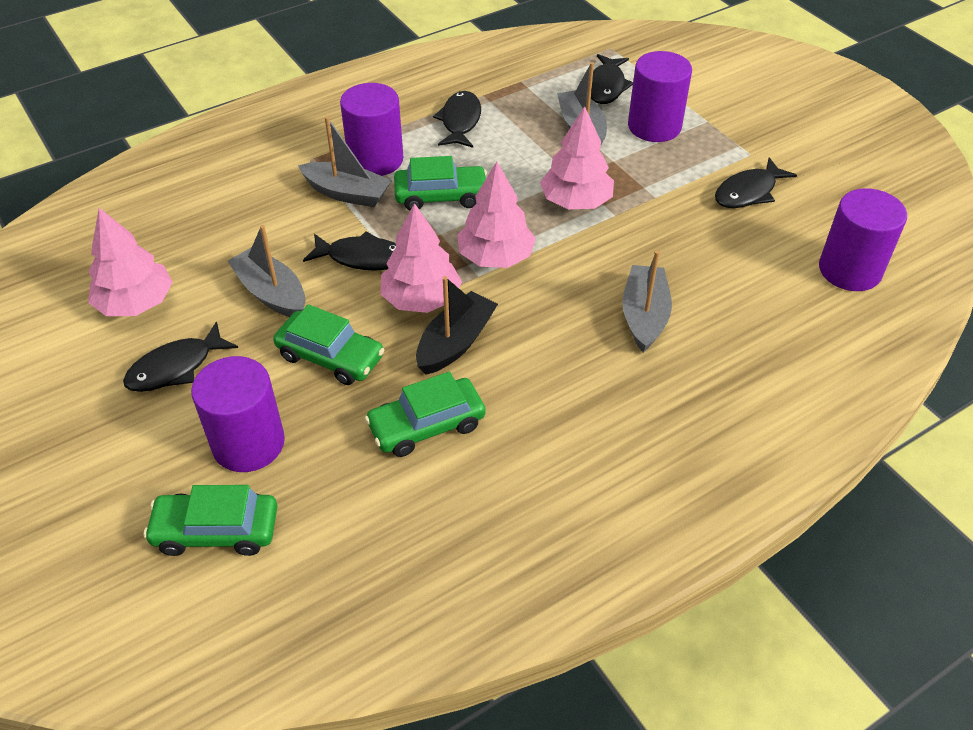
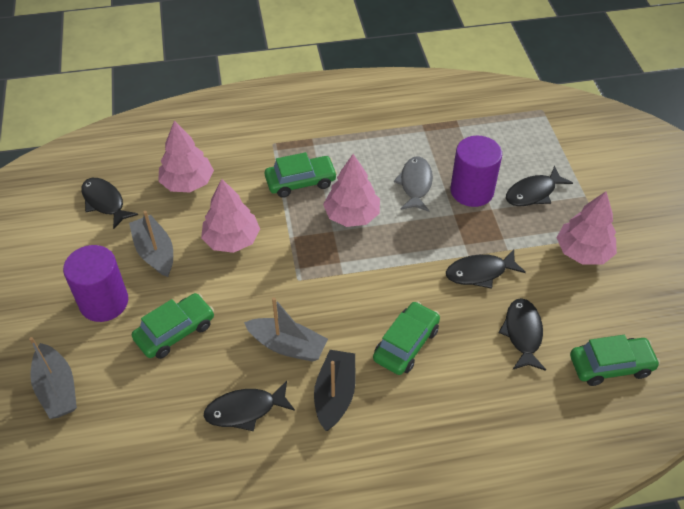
grey boat: 4 -> 3
grey fish: 0 -> 1
purple cylinder: 4 -> 2

